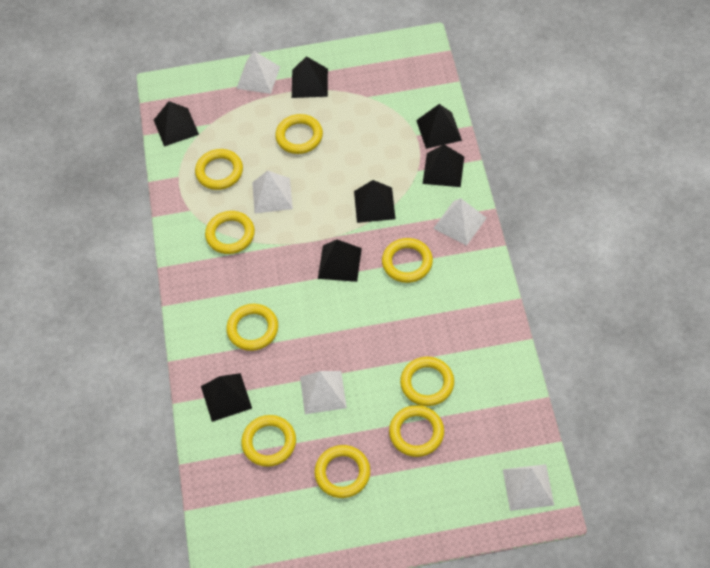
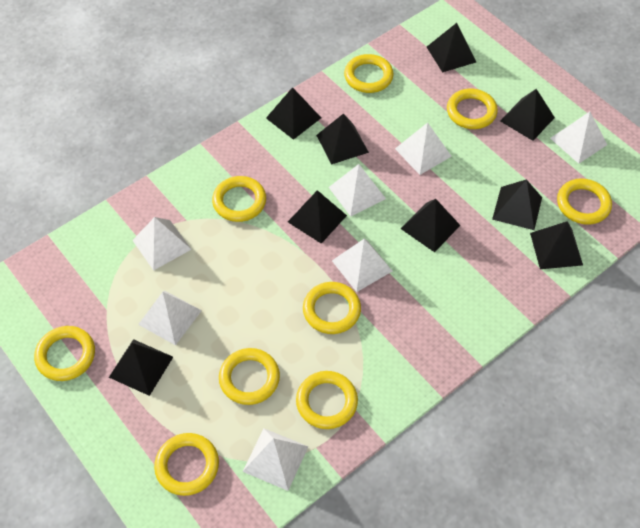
black pyramid: 7 -> 9
white pyramid: 5 -> 7

